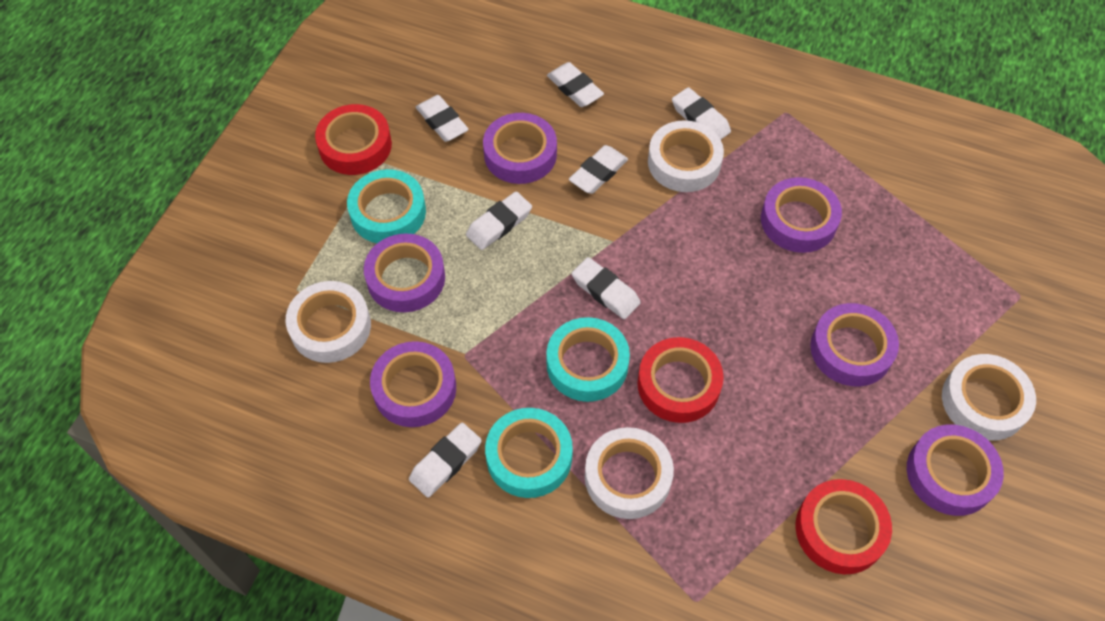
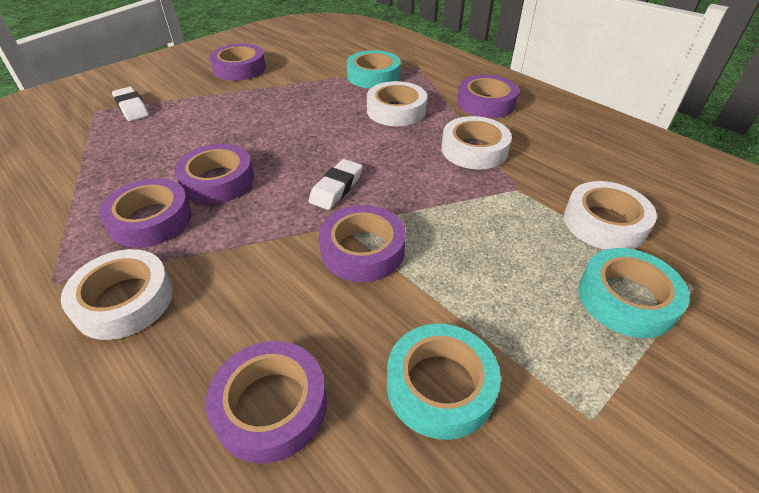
red tape: 3 -> 0
white eraser: 7 -> 2

